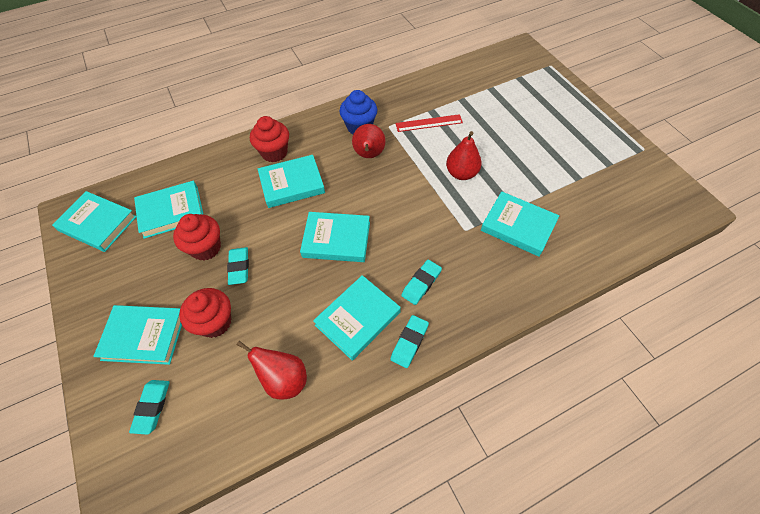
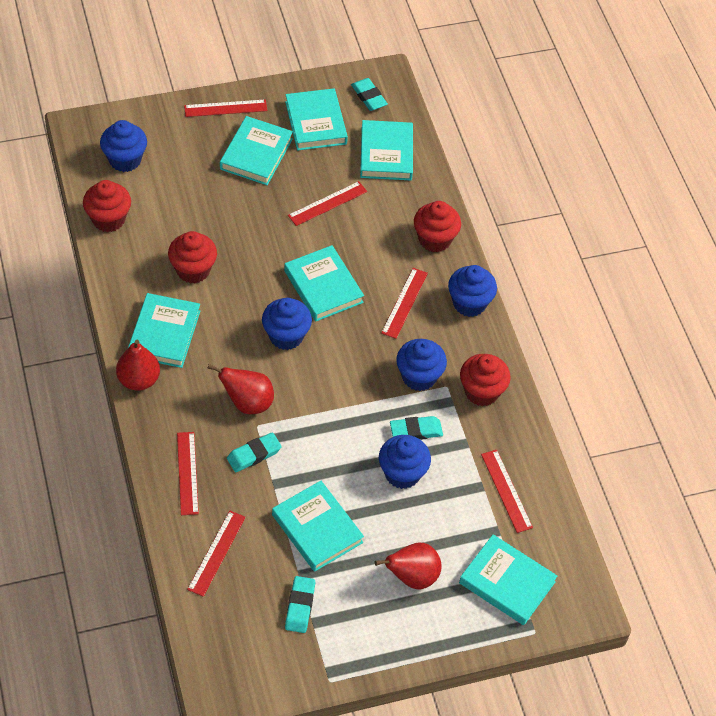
blue cupcake: 1 -> 5
red cupcake: 3 -> 4
red ruler: 1 -> 6

